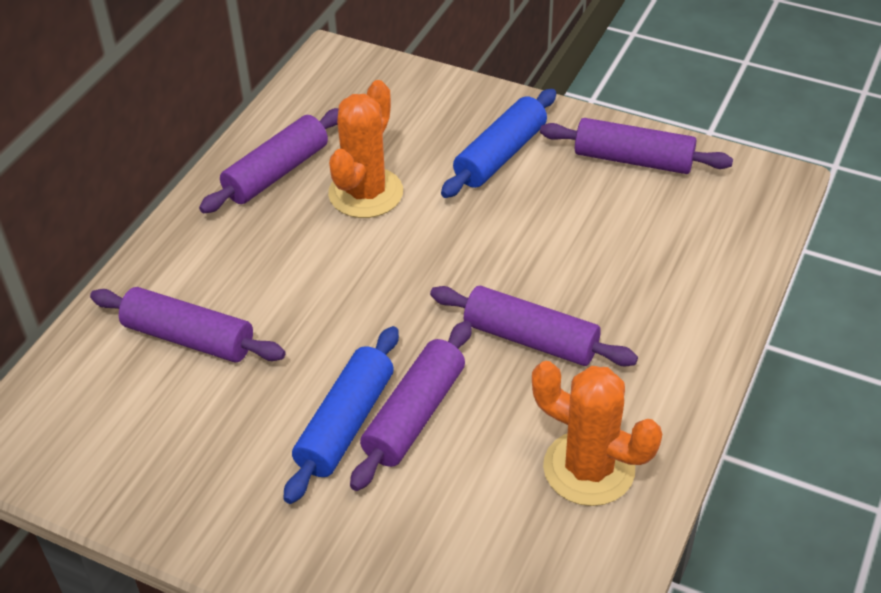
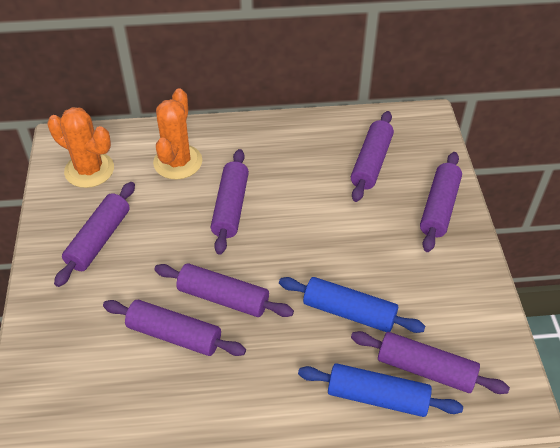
purple rolling pin: 5 -> 7

